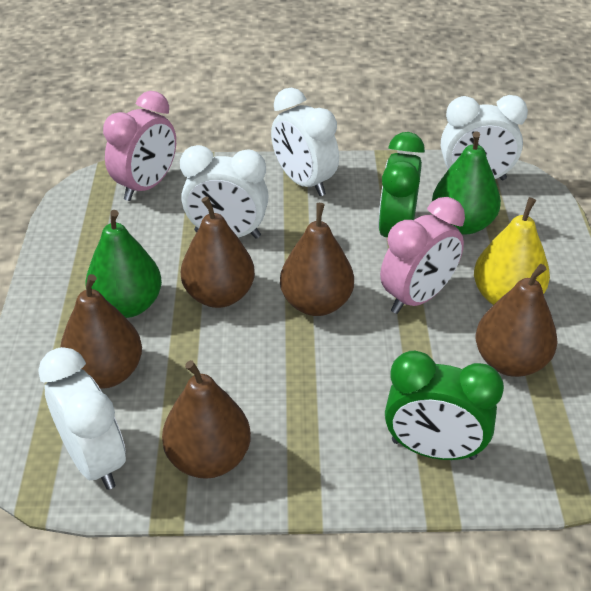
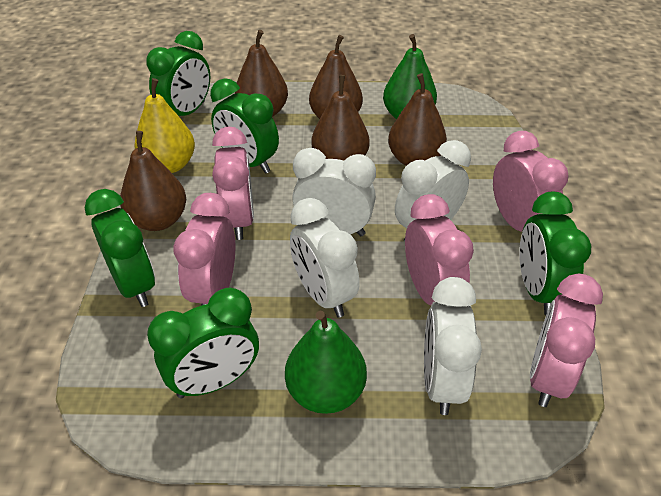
green clock: 2 -> 5
pink clock: 2 -> 5

